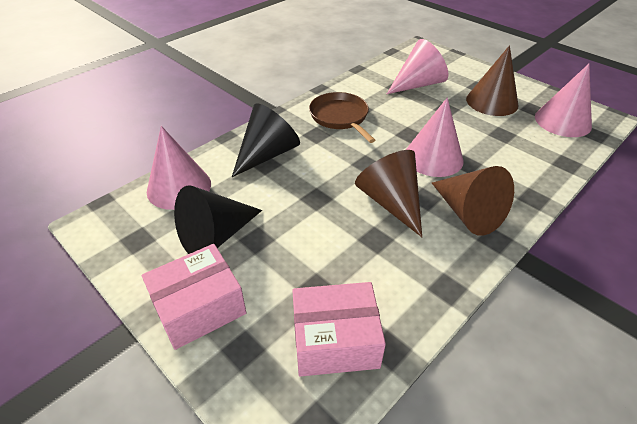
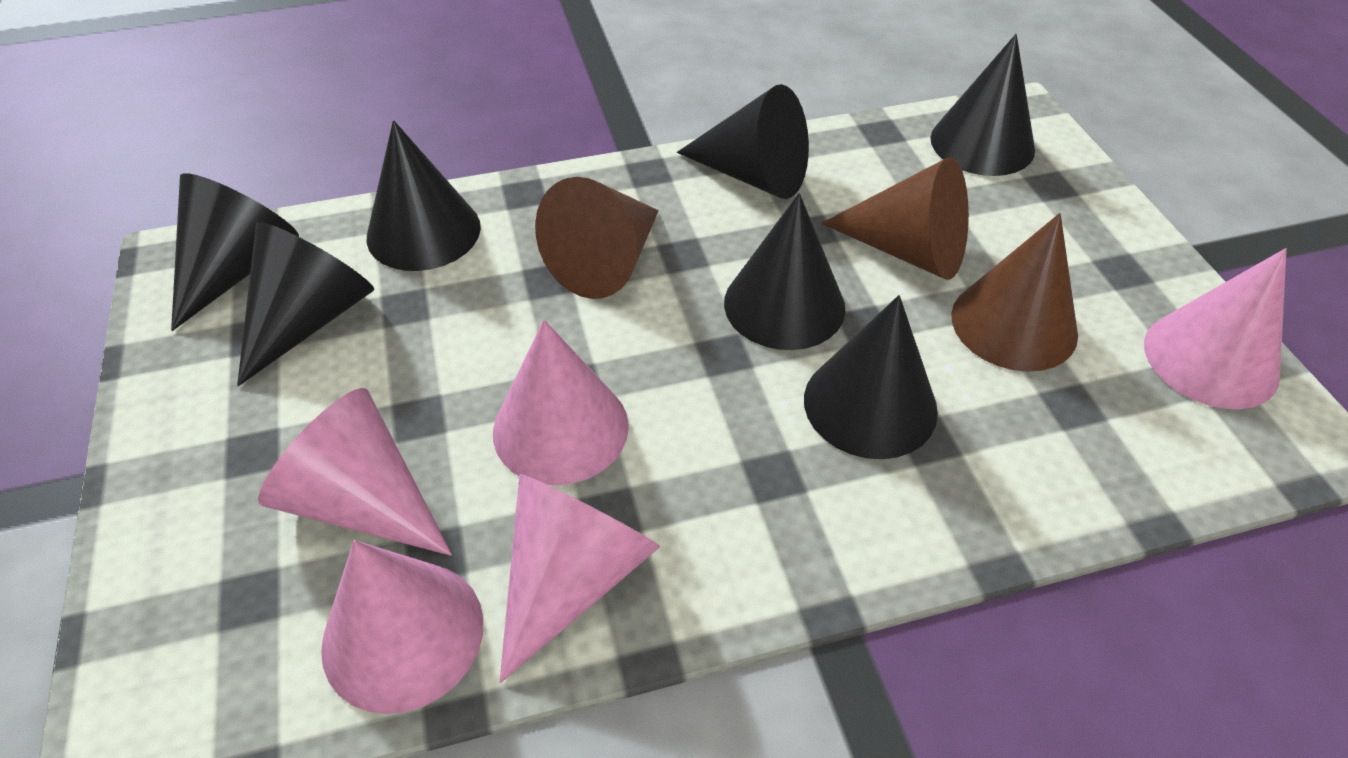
black cone: 2 -> 7
brown pan: 1 -> 0
pink box: 2 -> 0
pink cone: 4 -> 5

